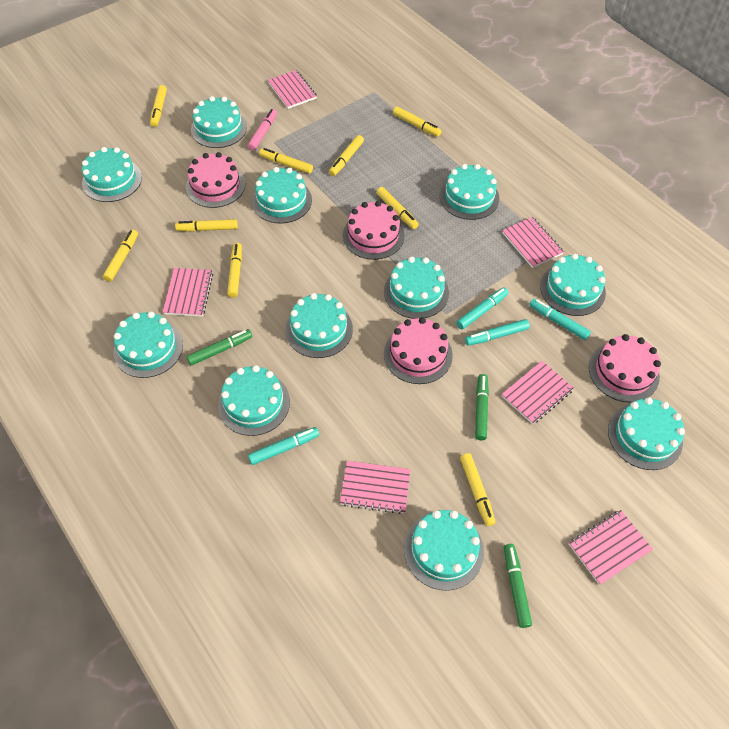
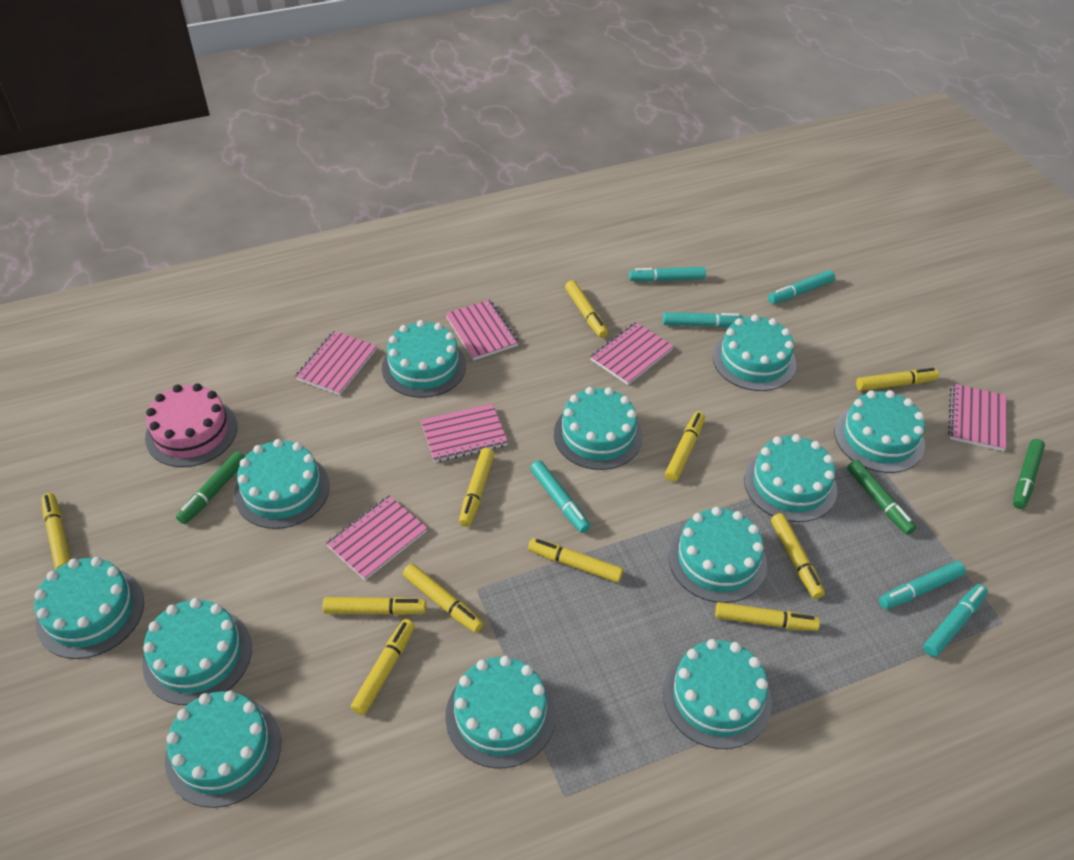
pink cake: 4 -> 1
pink marker: 1 -> 0
turquoise cake: 11 -> 12
turquoise marker: 4 -> 6
yellow marker: 9 -> 11

